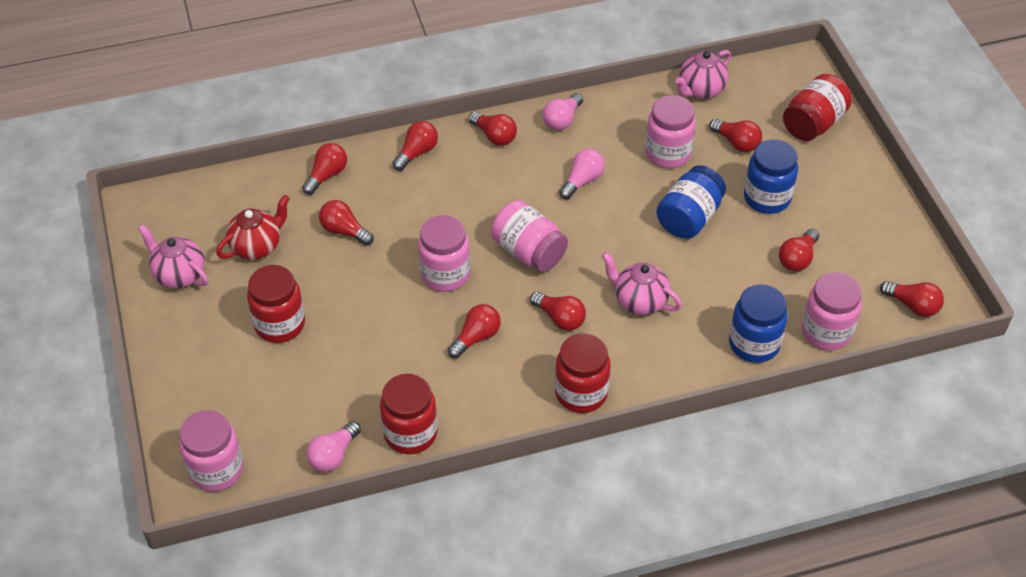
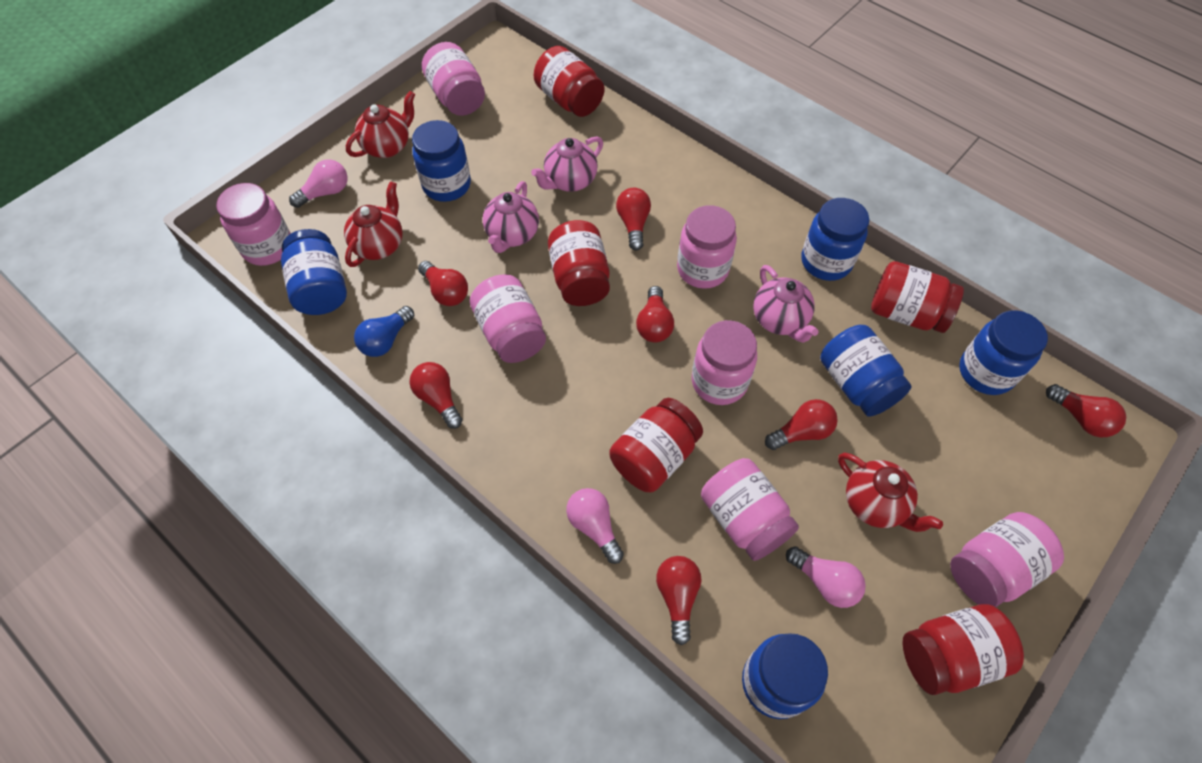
blue jar: 3 -> 6
blue light bulb: 0 -> 1
pink jar: 5 -> 7
red jar: 4 -> 5
red light bulb: 9 -> 7
red teapot: 1 -> 3

